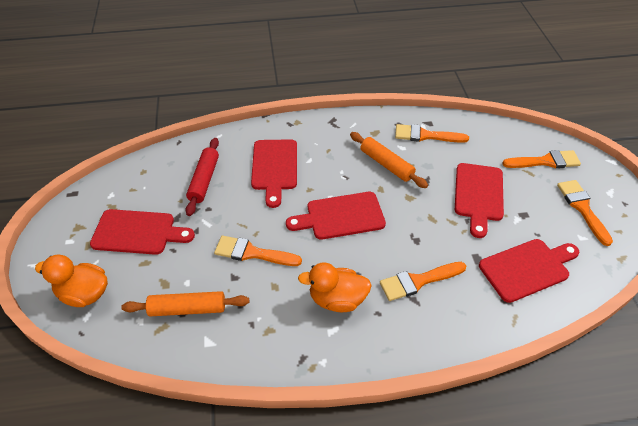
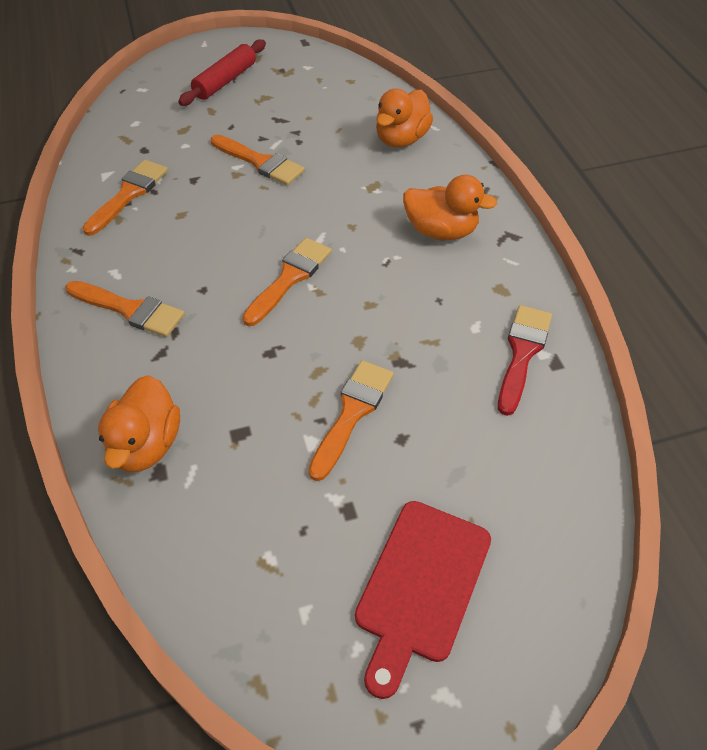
orange duck: 2 -> 3
orange rolling pin: 2 -> 0
red brush: 0 -> 1
red cutting board: 5 -> 1

